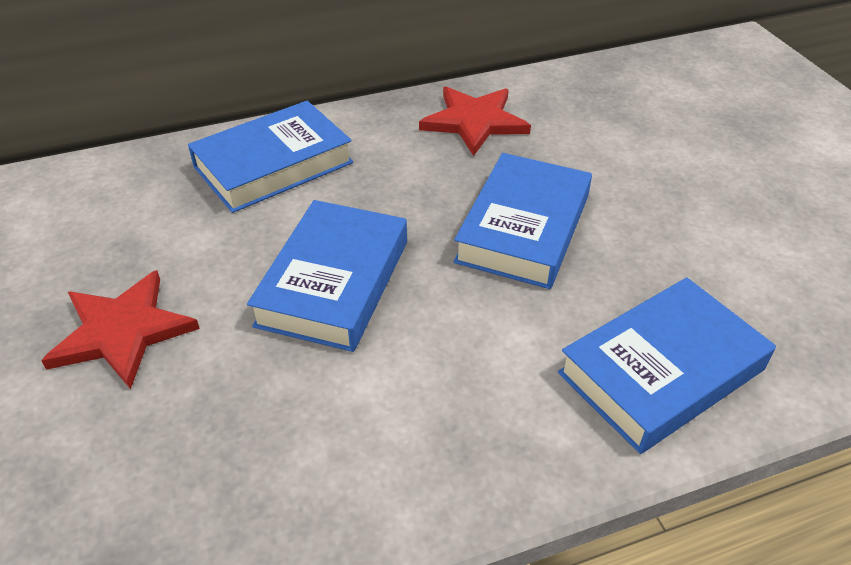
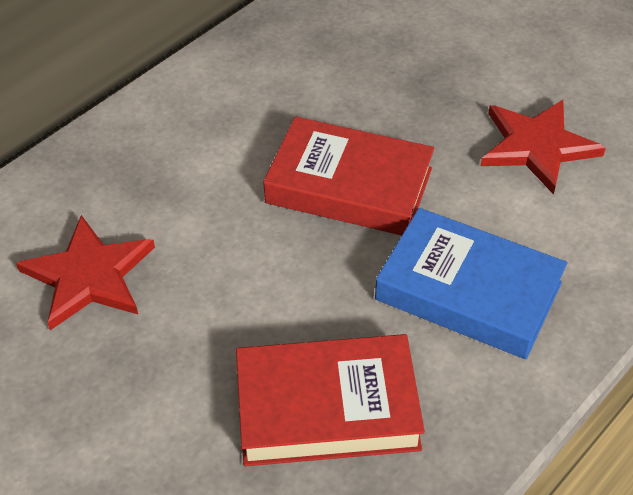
blue book: 4 -> 1
red book: 0 -> 2

